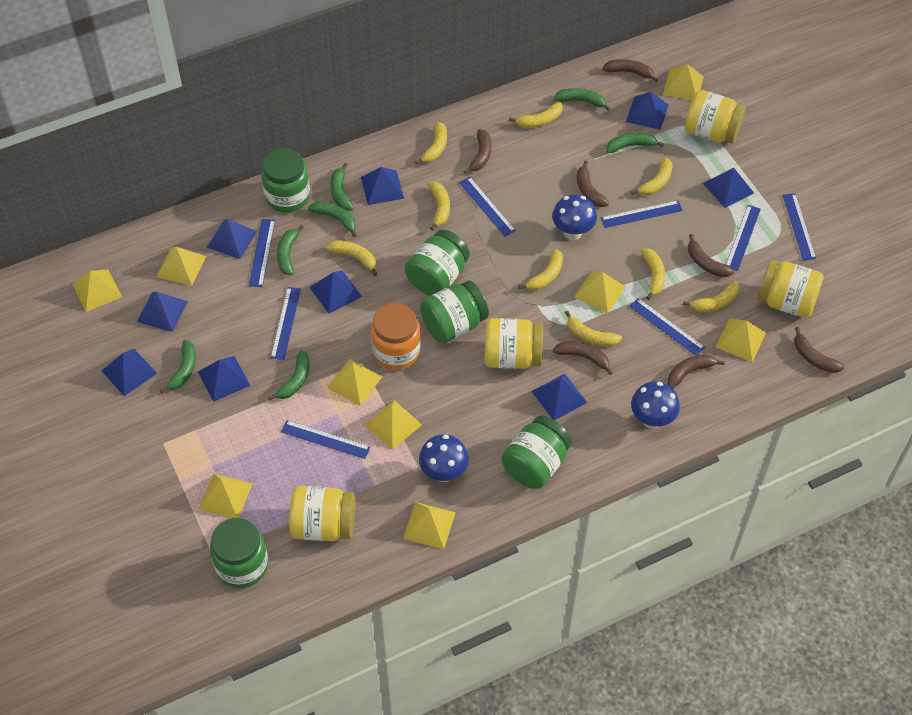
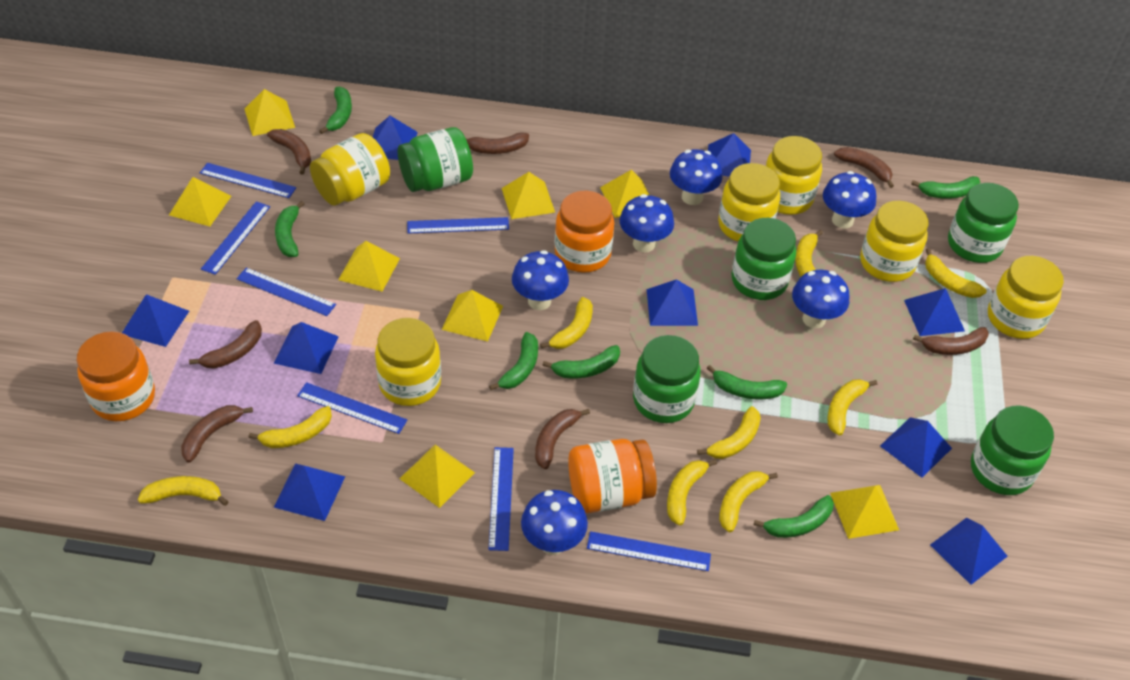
blue mushroom: 3 -> 6
blue ruler: 8 -> 7
orange jar: 1 -> 3
yellow jar: 4 -> 6
yellow pyramid: 9 -> 8

